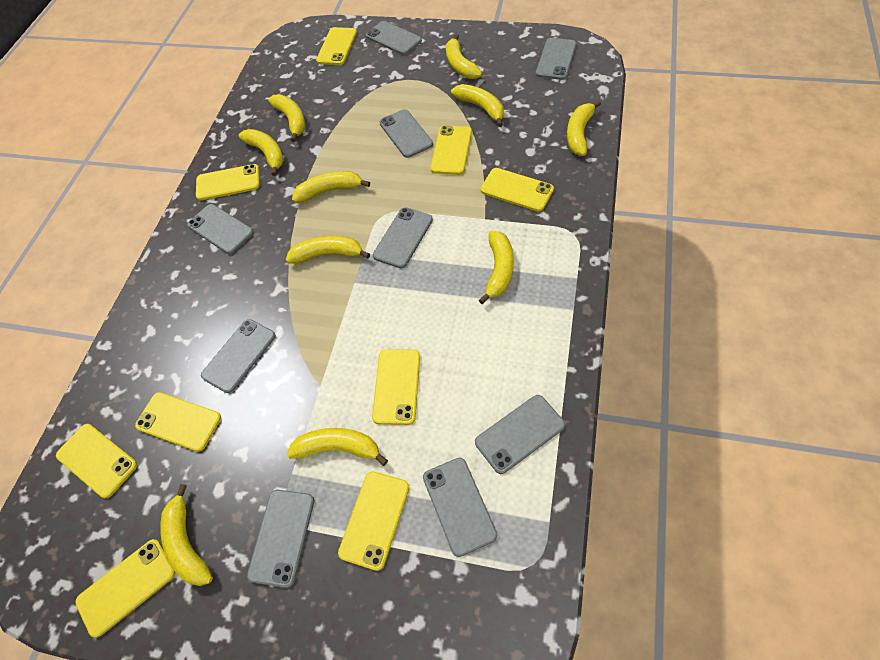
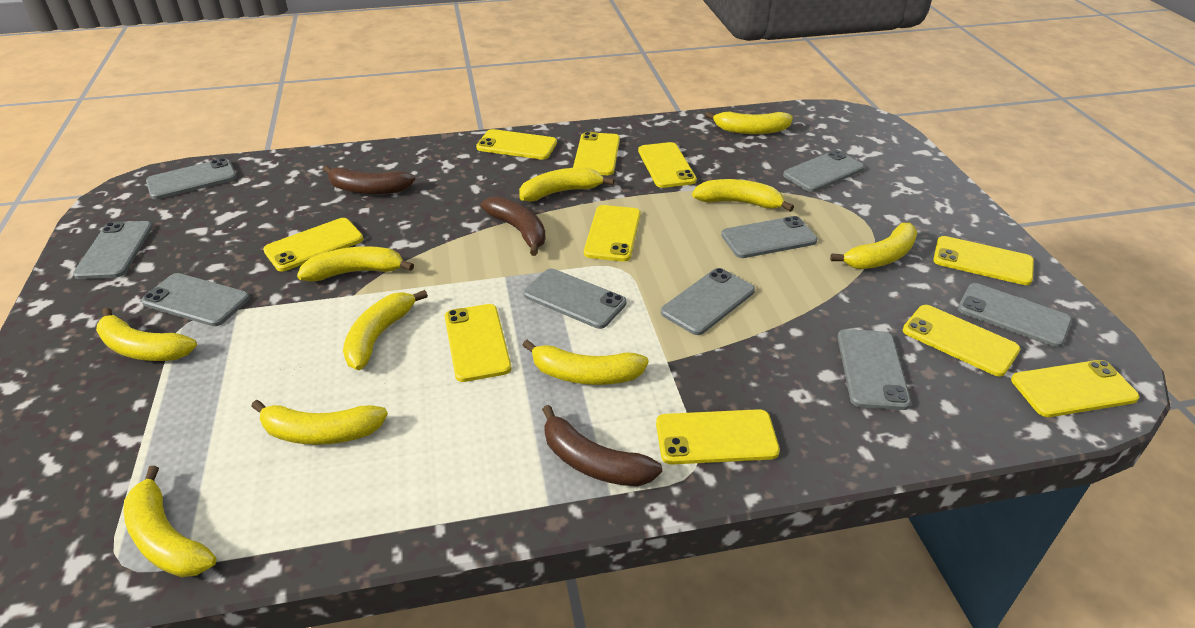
brown banana: 0 -> 3
yellow phone: 9 -> 10

